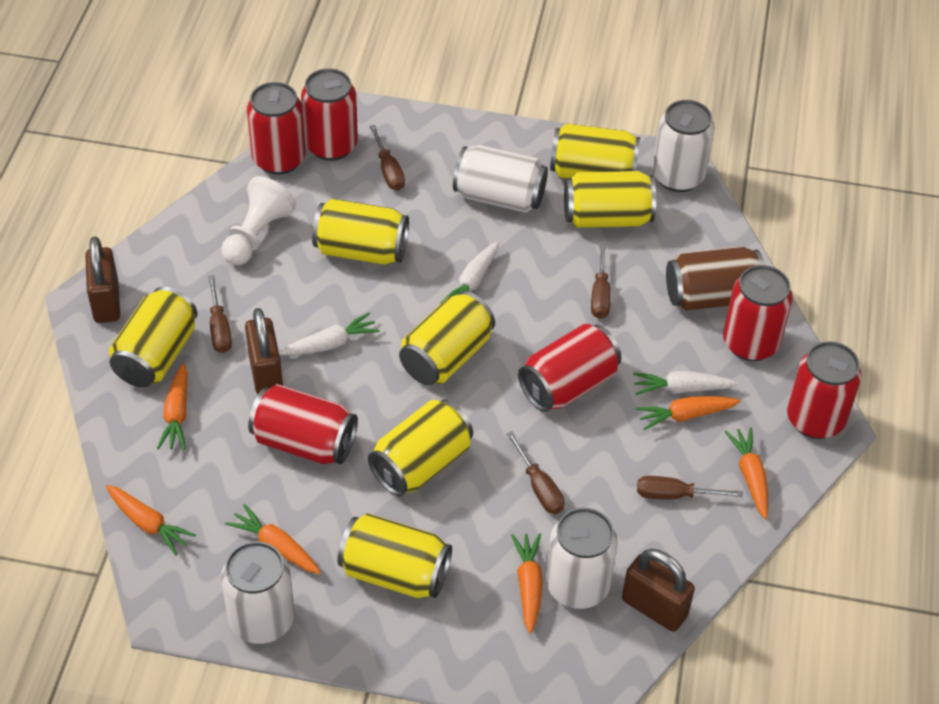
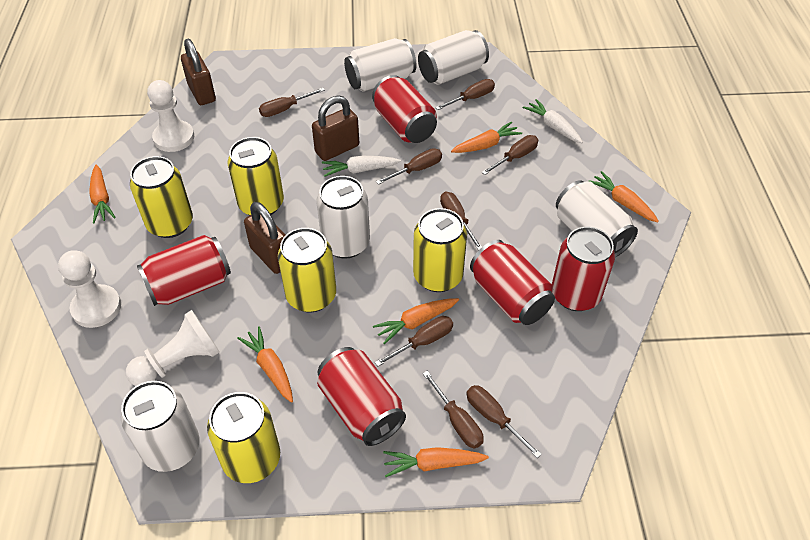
brown can: 1 -> 0
brown screwdriver: 5 -> 8
red can: 6 -> 5
white can: 4 -> 5
white carrot: 3 -> 2
white pawn: 1 -> 3
yellow can: 7 -> 5

